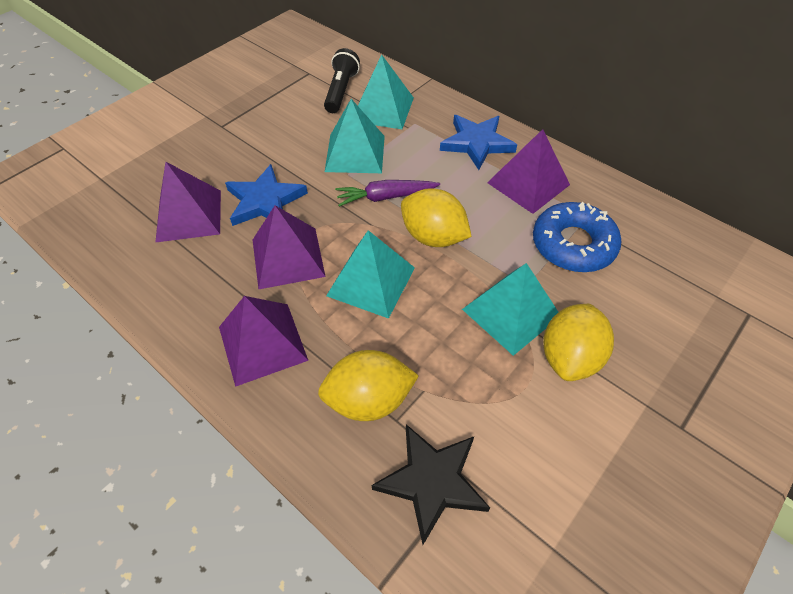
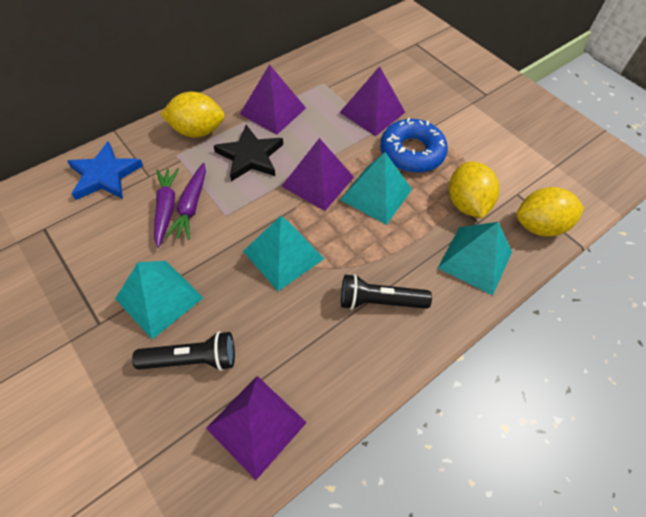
black flashlight: 1 -> 2
blue star: 2 -> 1
purple carrot: 1 -> 2

